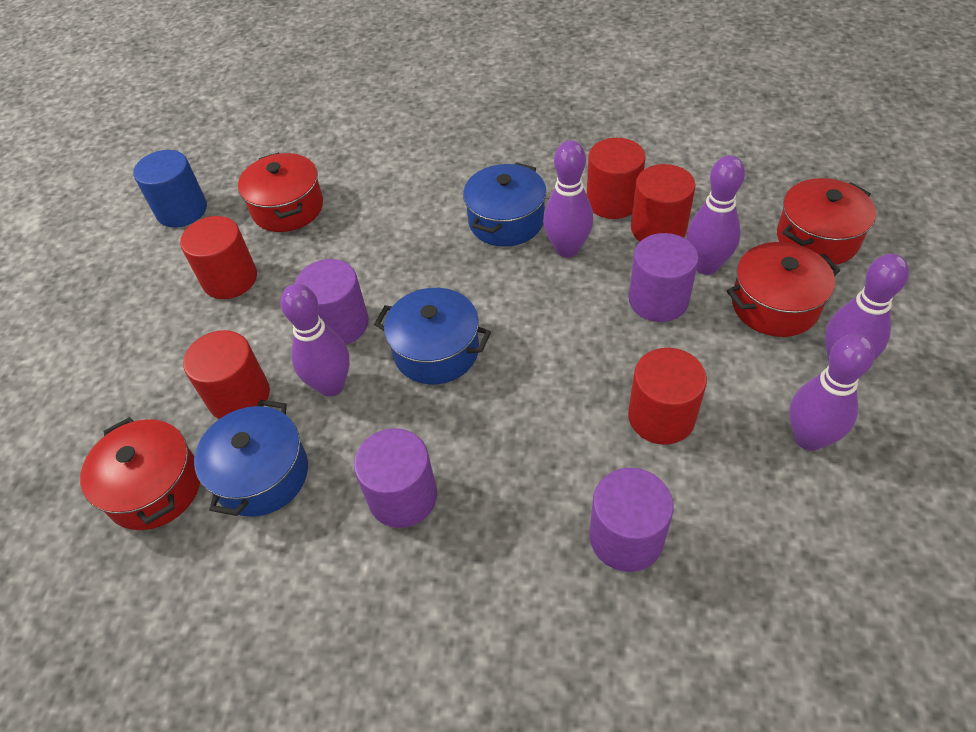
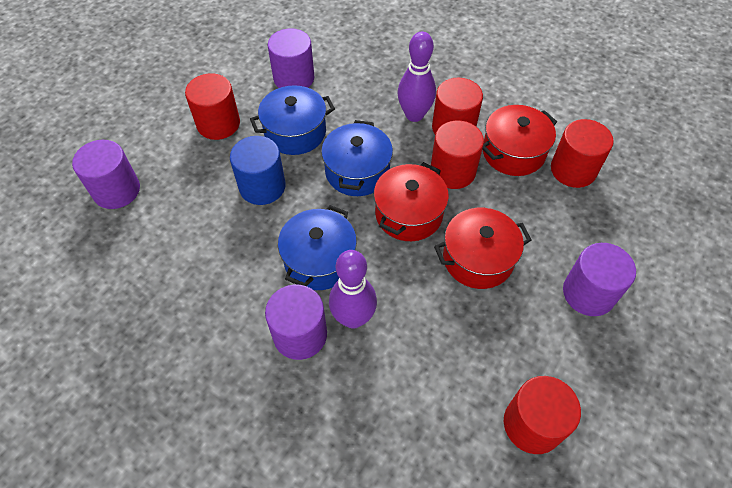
purple bowling pin: 5 -> 2
red pot: 4 -> 3

